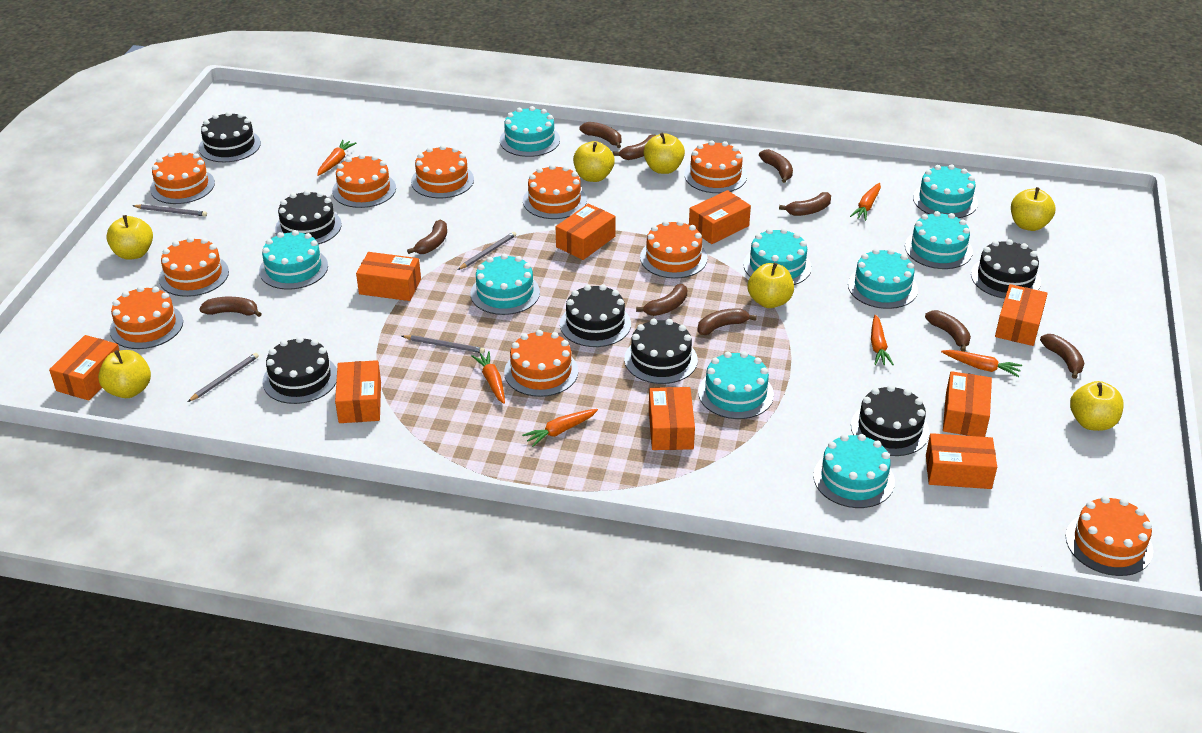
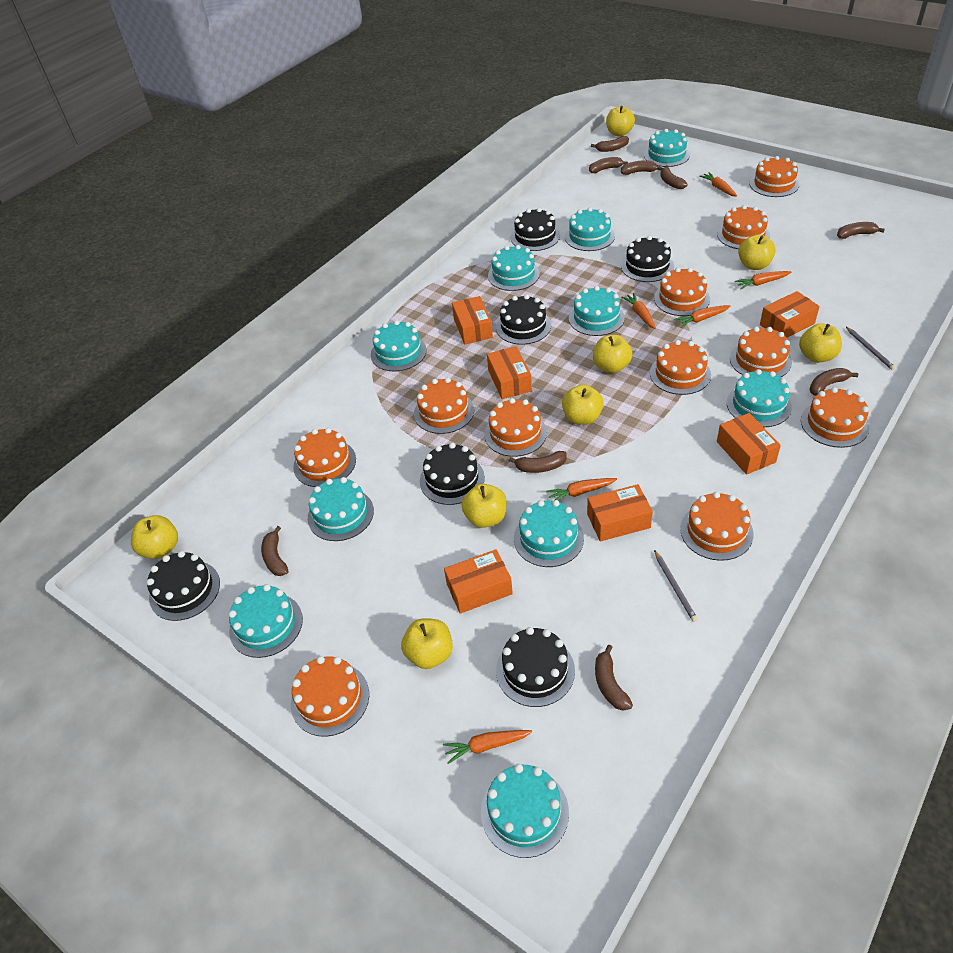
black cake: 7 -> 6
brown banana: 10 -> 9
grey pencil: 4 -> 2
orange box: 9 -> 6
orange cake: 10 -> 11
turquoise cake: 9 -> 10
yellow apple: 7 -> 8

